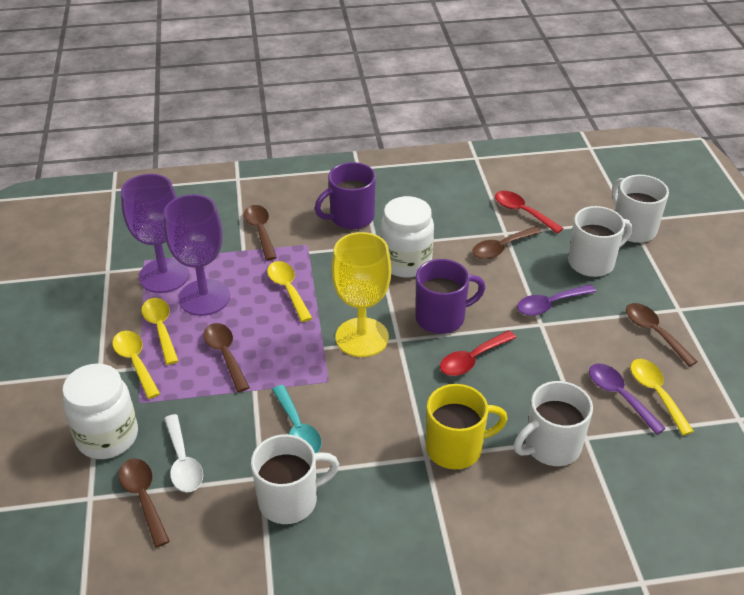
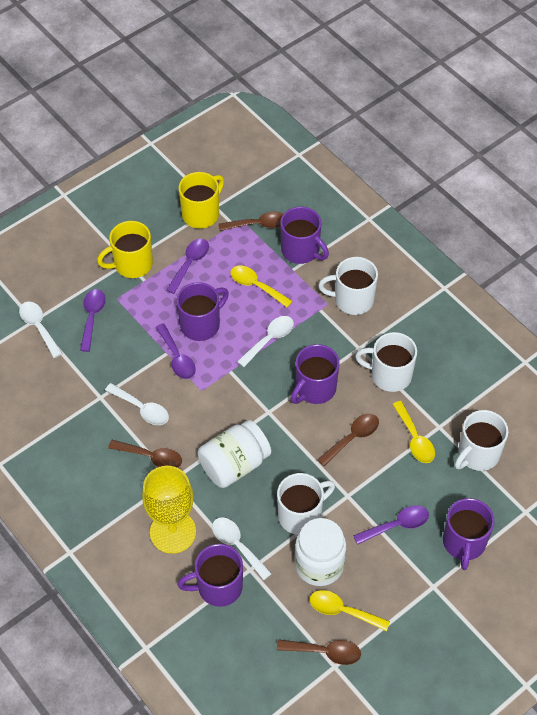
brown spoon: 5 -> 4
purple goblet: 2 -> 0
purple mug: 2 -> 5
purple spoon: 2 -> 4
red spoon: 2 -> 0
turquoise spoon: 1 -> 0
white spoon: 1 -> 4
yellow mug: 1 -> 2
yellow spoon: 4 -> 3

